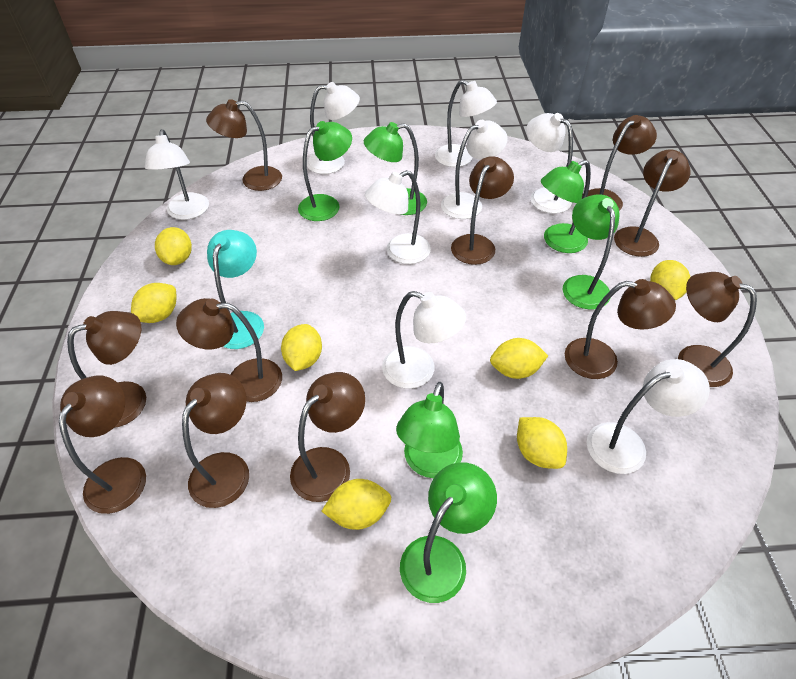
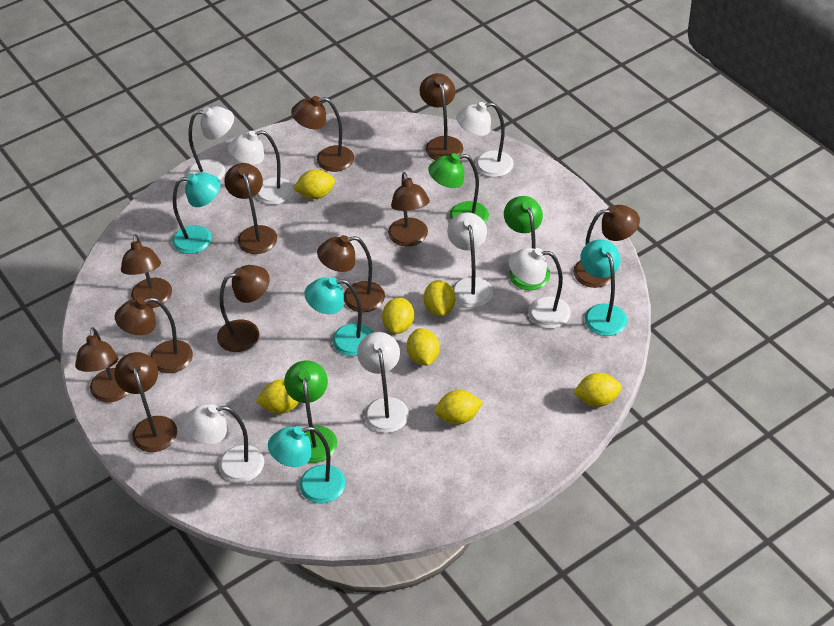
green lamp: 6 -> 3
turquoise lamp: 1 -> 4
white lamp: 8 -> 7

